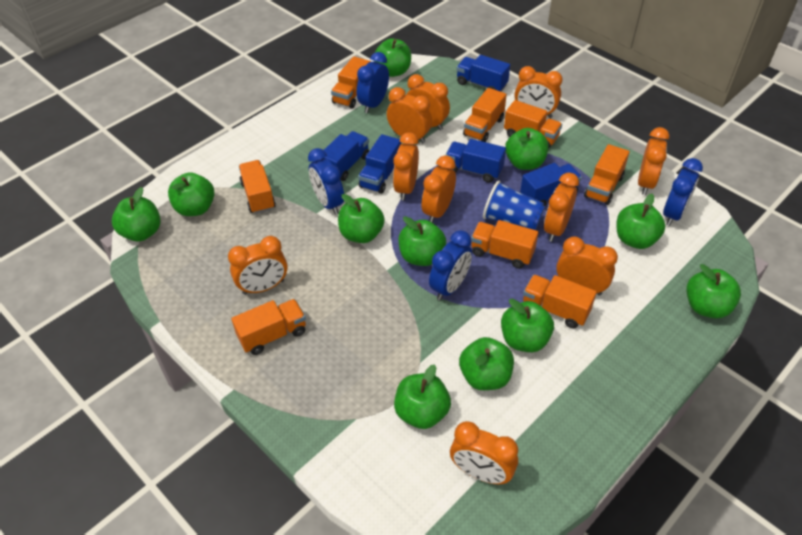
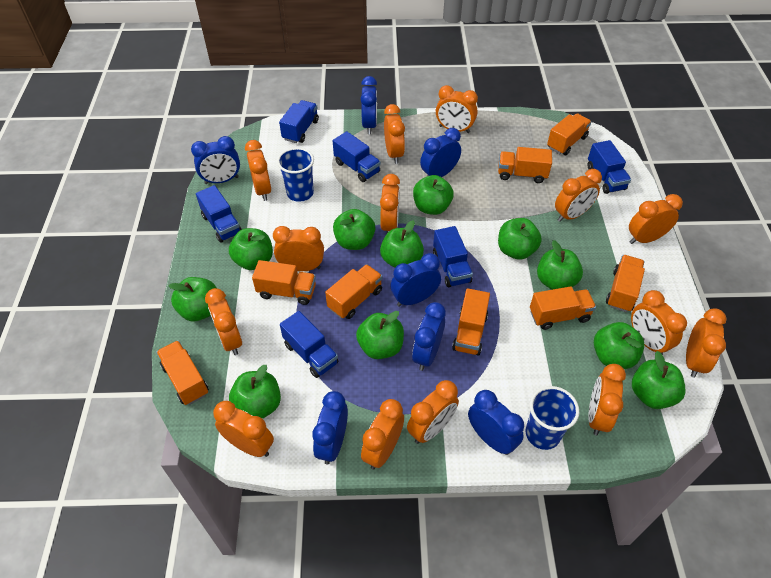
blue clock: 4 -> 7
blue cup: 1 -> 2
blue truck: 5 -> 6
orange clock: 10 -> 14

